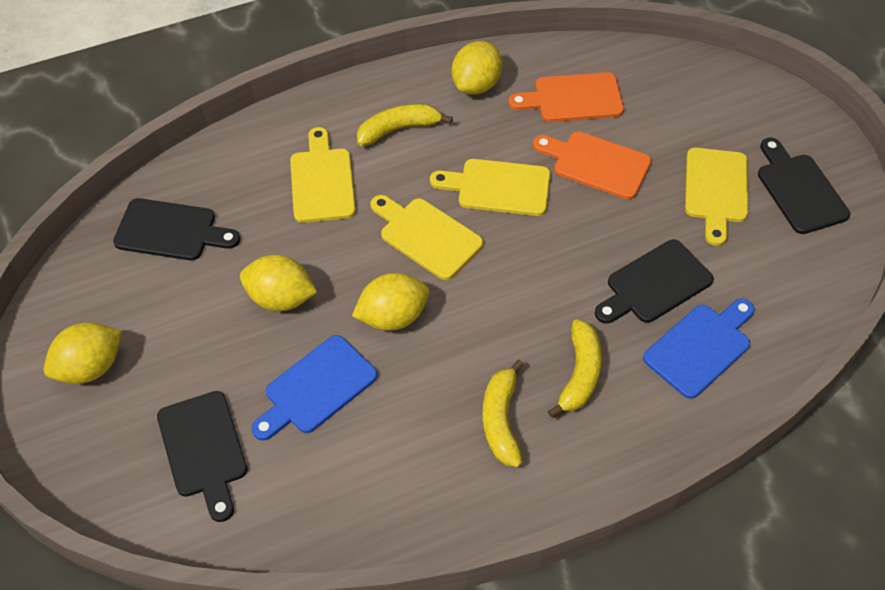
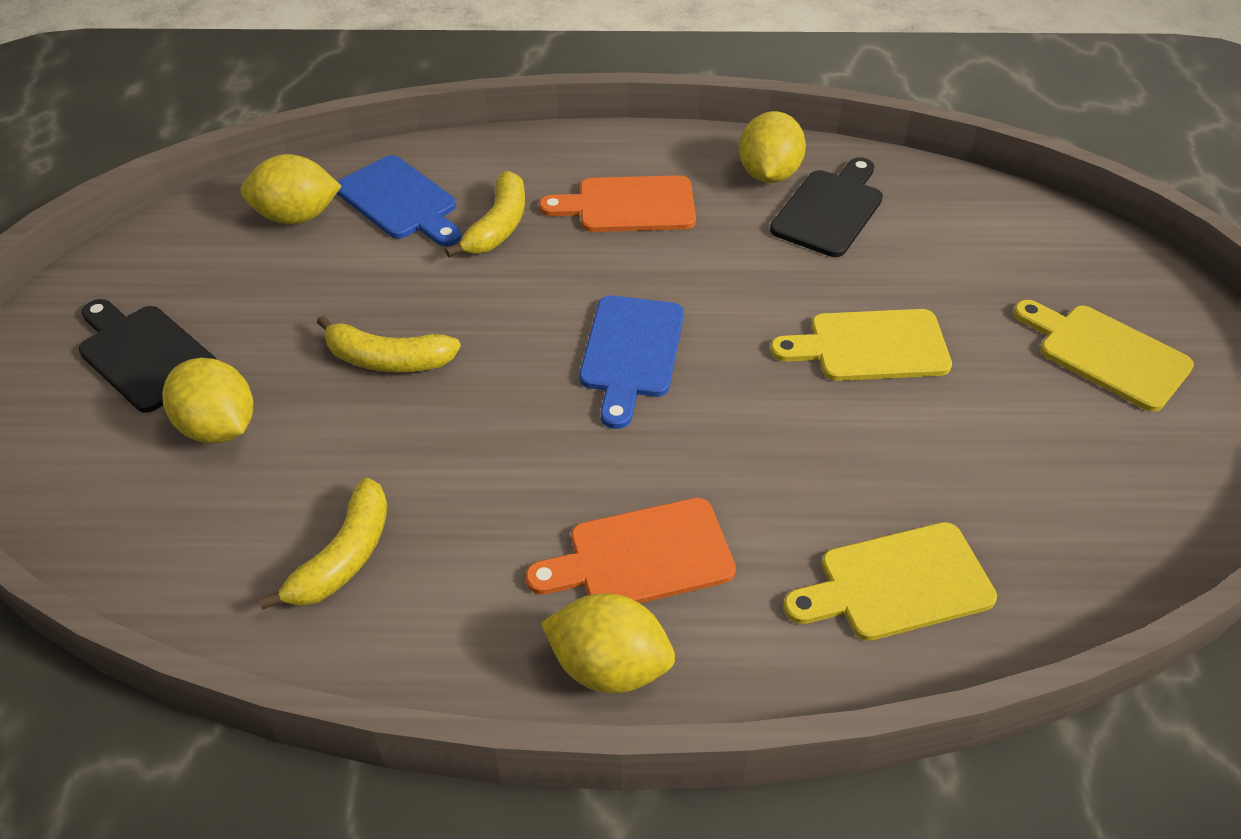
black cutting board: 4 -> 2
yellow cutting board: 4 -> 3

